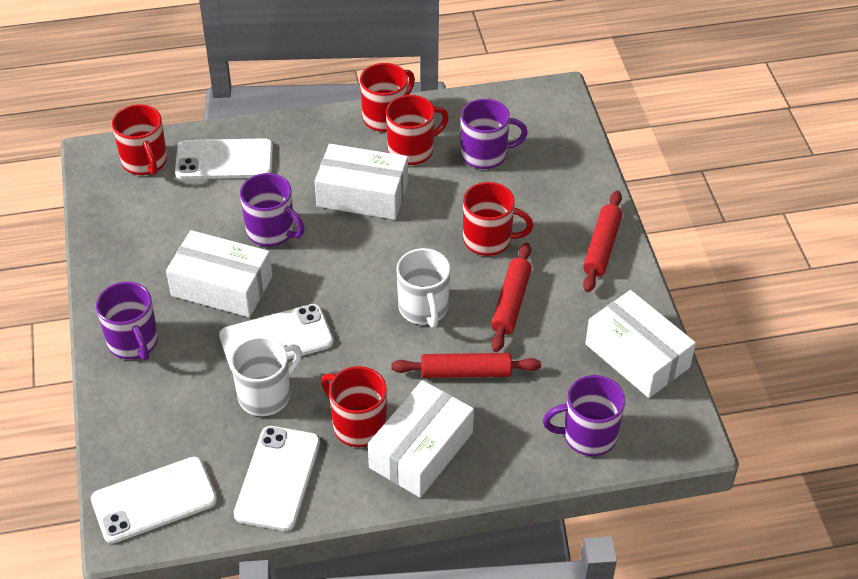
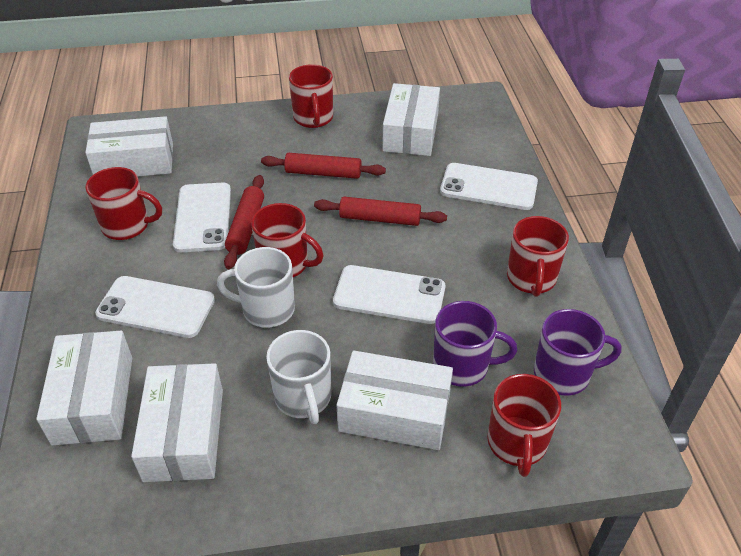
purple mug: 4 -> 2
white box: 4 -> 5

